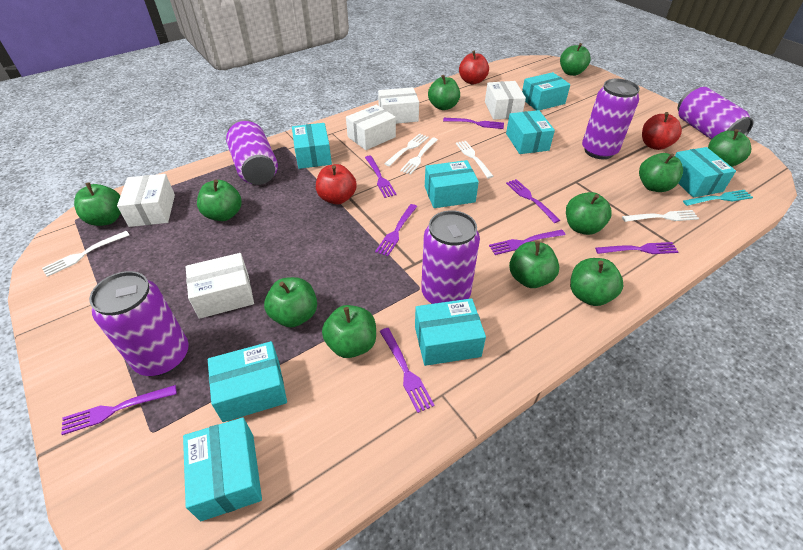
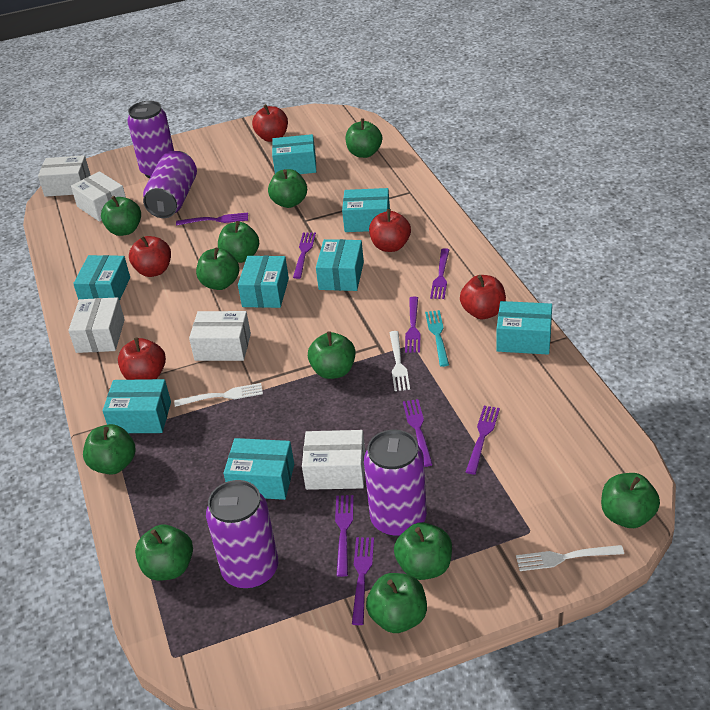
purple can: 5 -> 4
red apple: 3 -> 5
white fork: 5 -> 3

